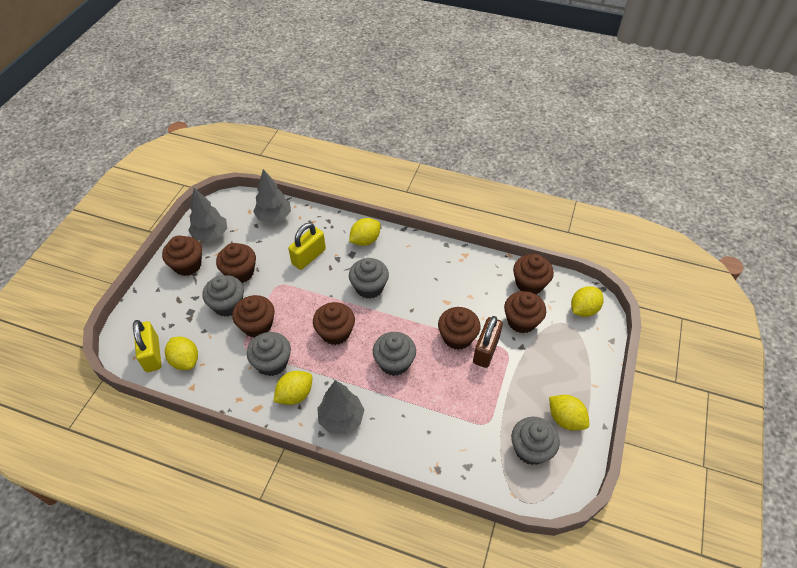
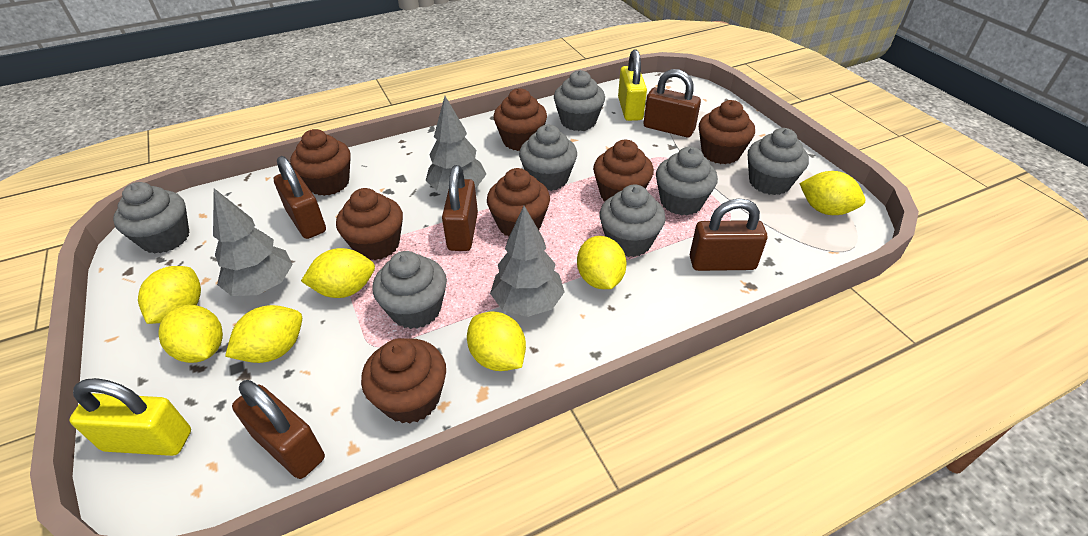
brown padlock: 1 -> 5
grey cupcake: 5 -> 7
yellow lemon: 5 -> 7

